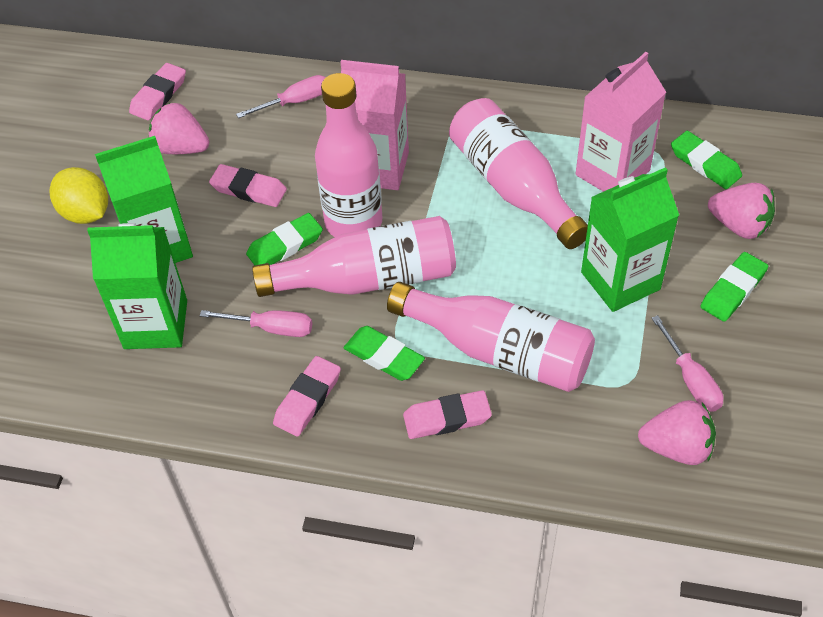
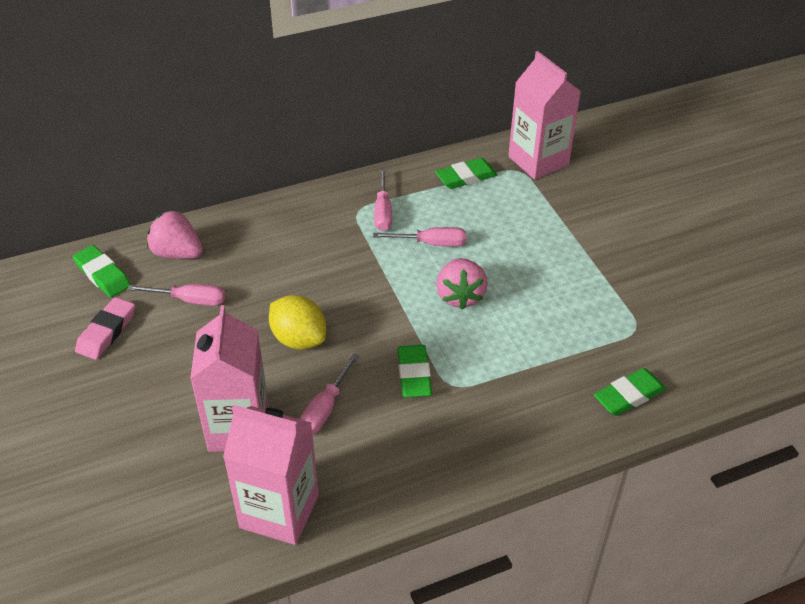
green carton: 3 -> 0
pink bottle: 4 -> 0
pink carton: 2 -> 3
pink eraser: 4 -> 1
pink screwdriver: 3 -> 4
pink strawberry: 3 -> 2

